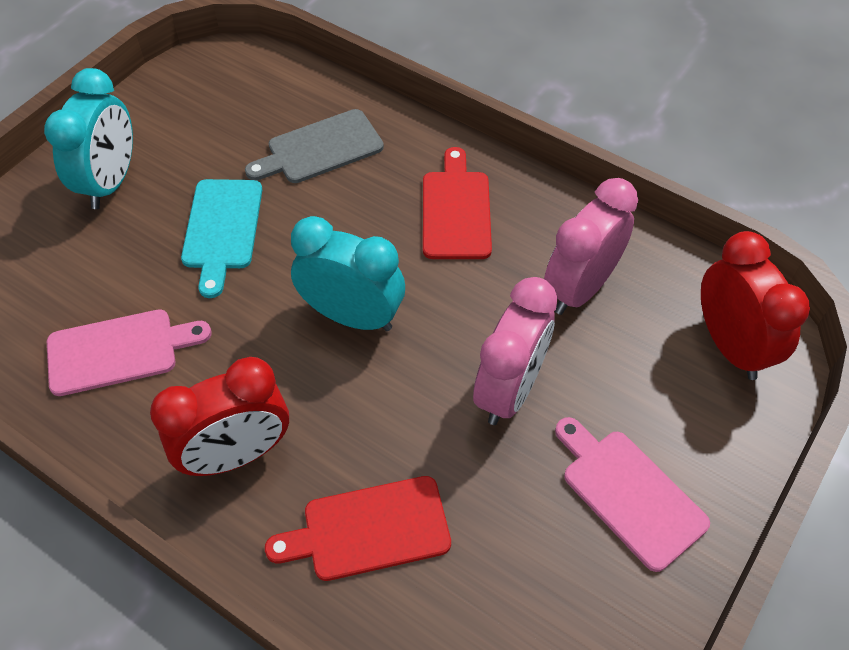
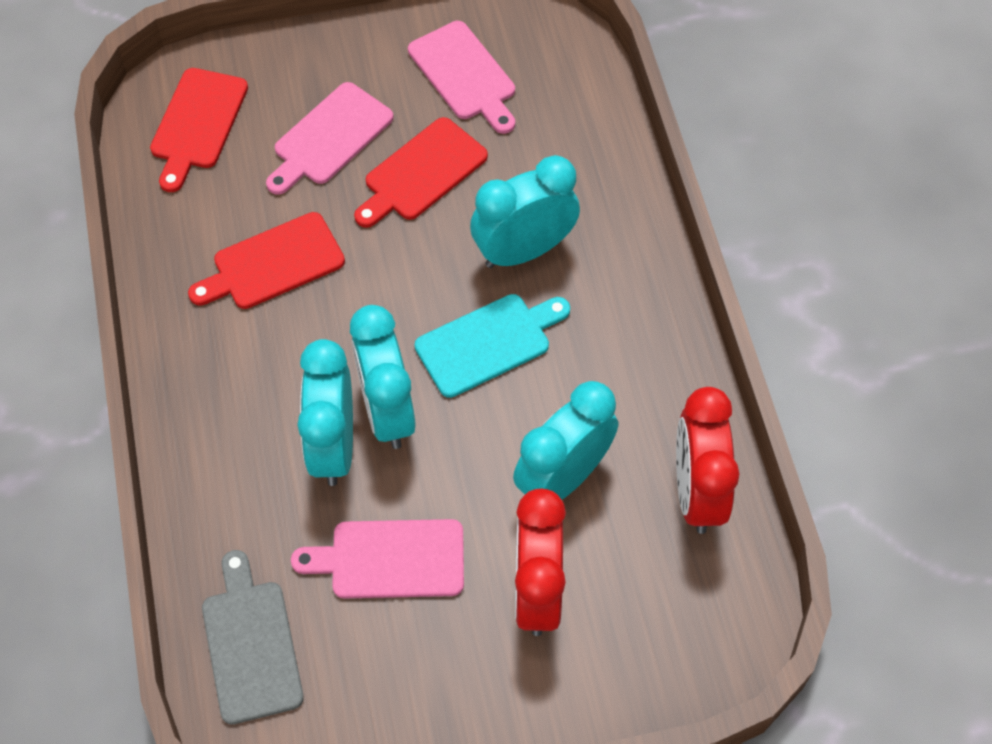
pink clock: 2 -> 0
pink cutting board: 2 -> 3
red cutting board: 2 -> 3
turquoise clock: 2 -> 4

